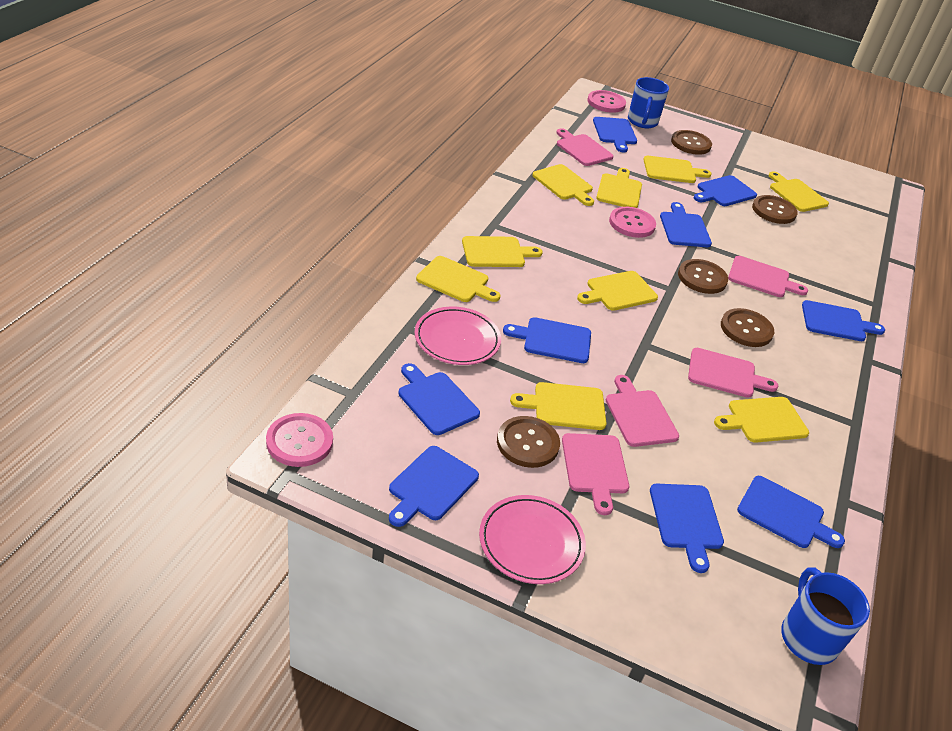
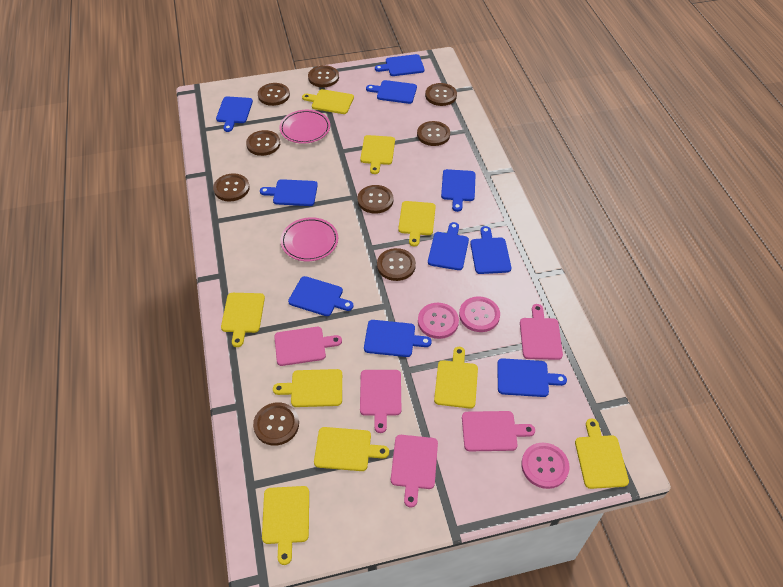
blue cutting board: 9 -> 10
blue mug: 2 -> 0
brown button: 5 -> 9

